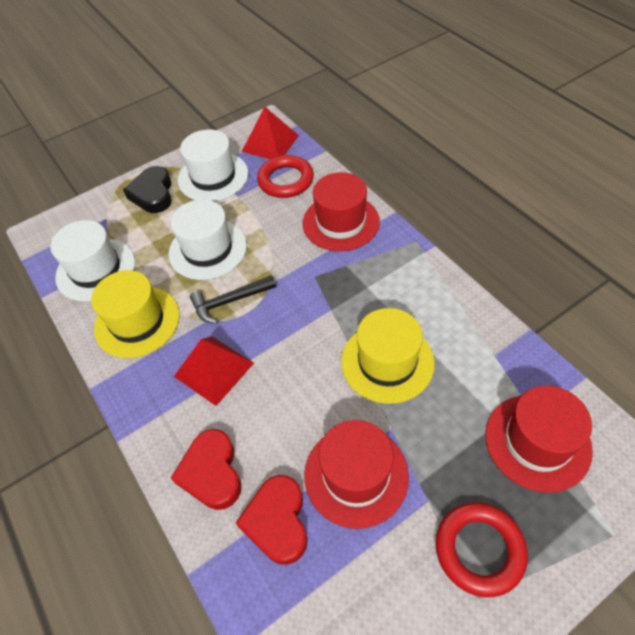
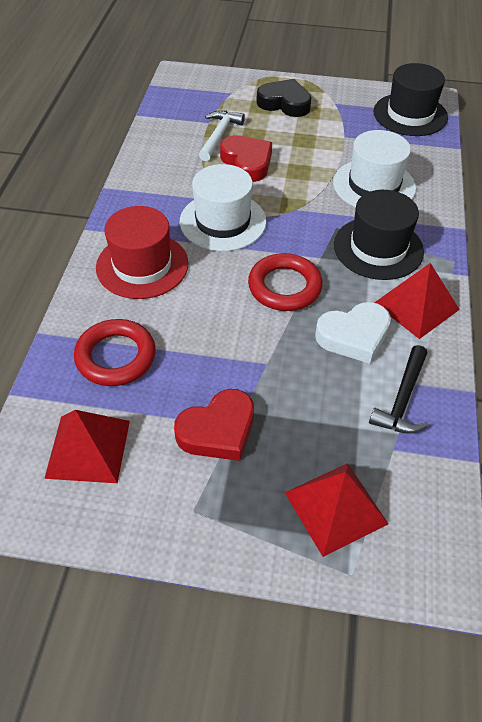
black hat: 0 -> 2
red hat: 3 -> 1
red pyramid: 2 -> 3
white hammer: 0 -> 1
white hat: 3 -> 2
white heart: 0 -> 1
yellow hat: 2 -> 0

